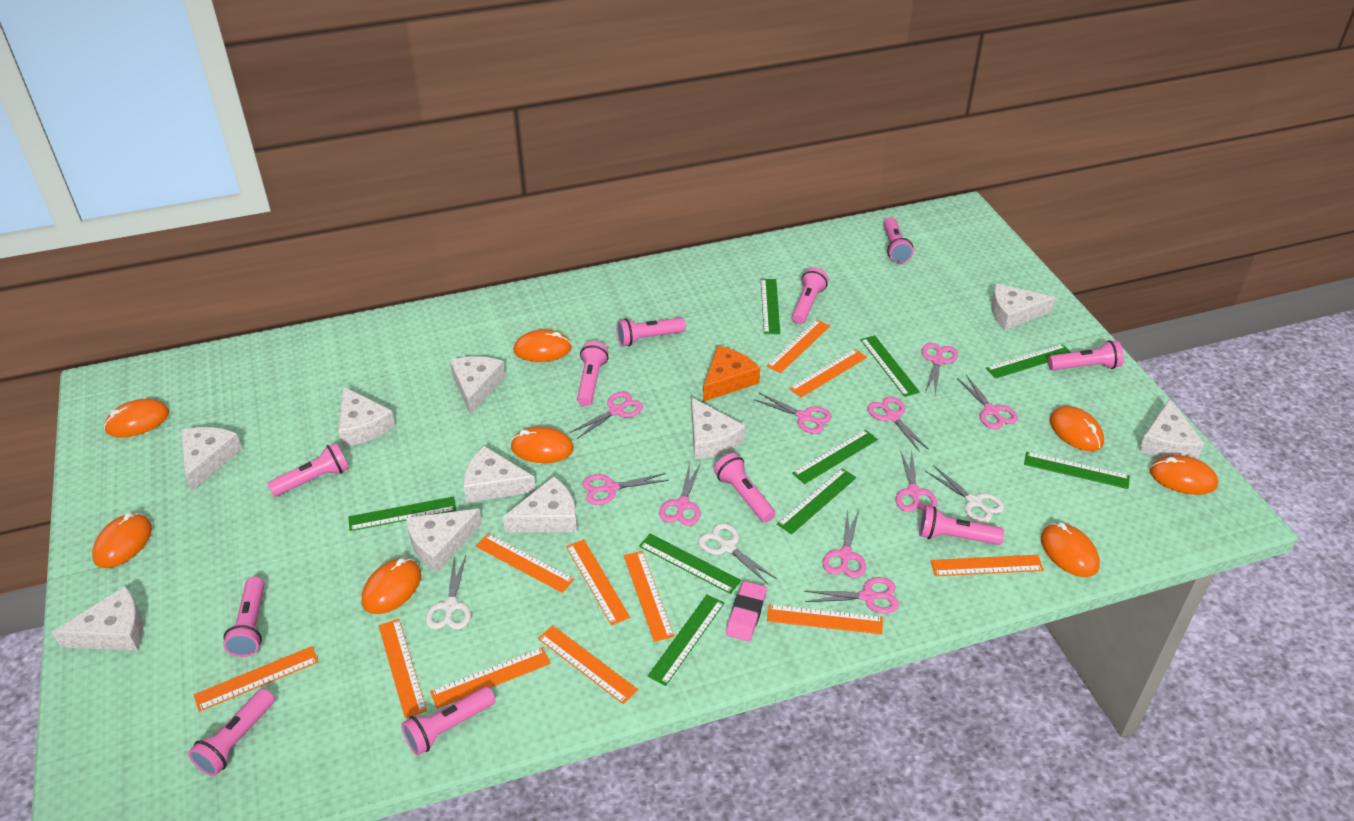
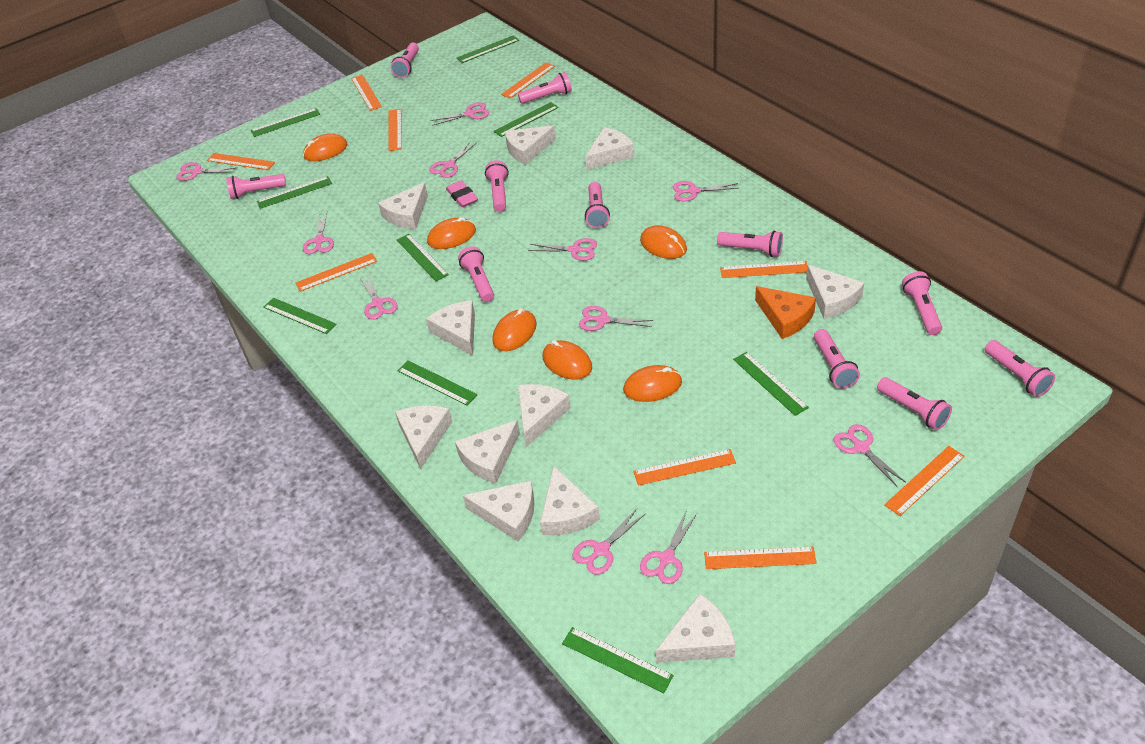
orange mouse: 8 -> 6
orange ruler: 11 -> 9
pink scissors: 10 -> 11
white cheese: 10 -> 11
white scissors: 3 -> 0

